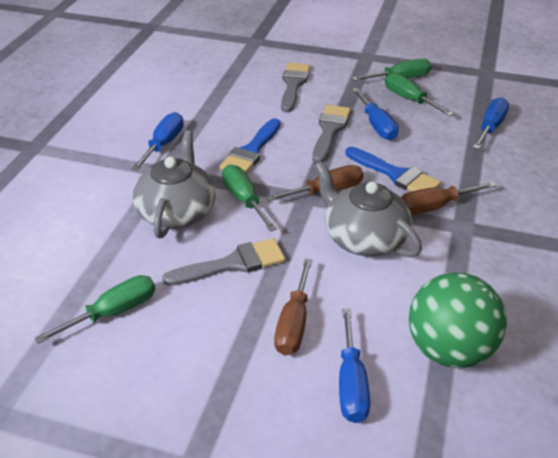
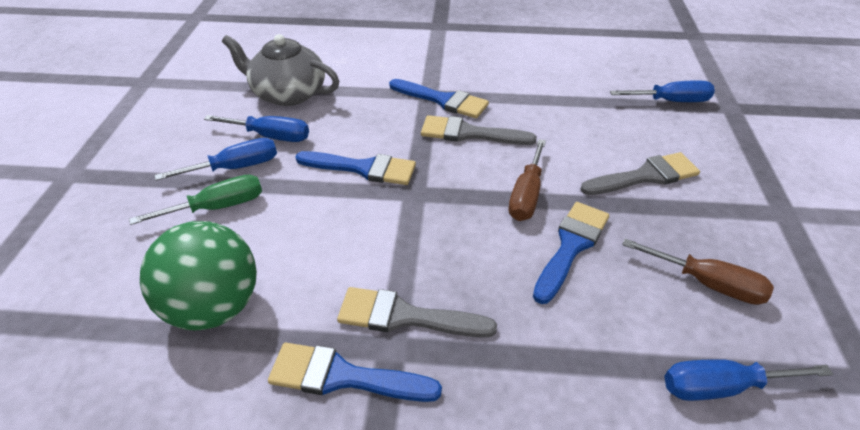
blue brush: 2 -> 4
brown screwdriver: 3 -> 2
green screwdriver: 4 -> 1
grey teapot: 2 -> 1

